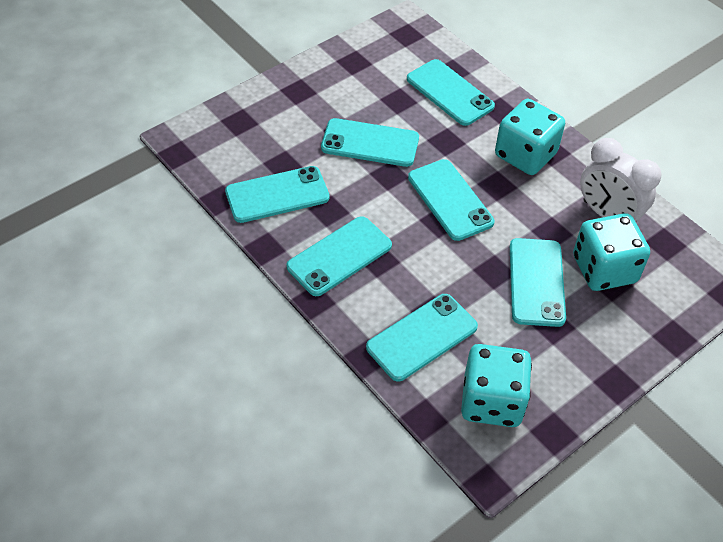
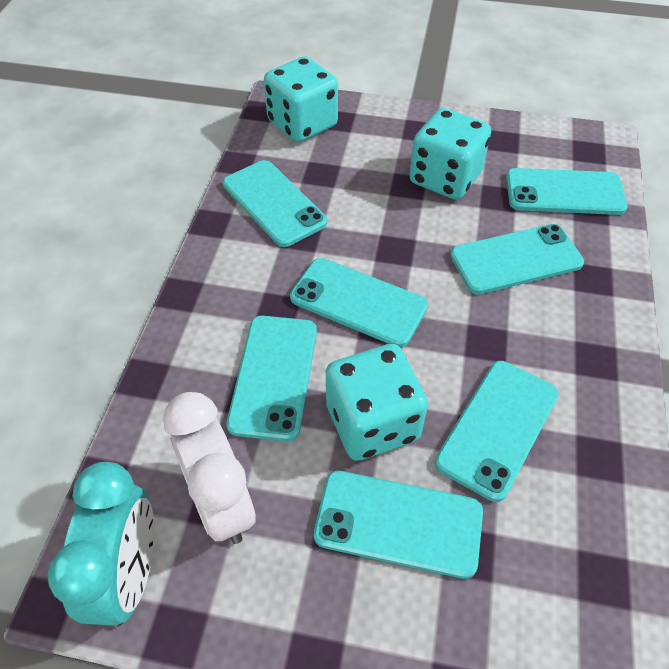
turquoise clock: 0 -> 1

